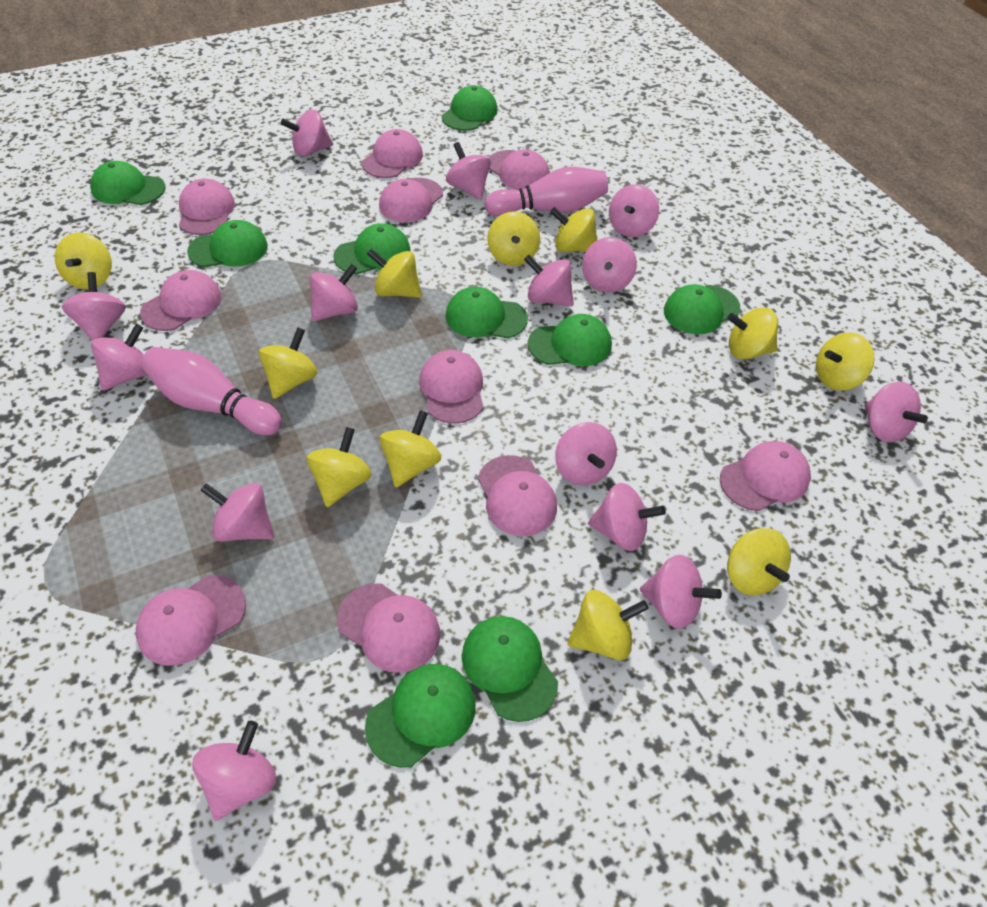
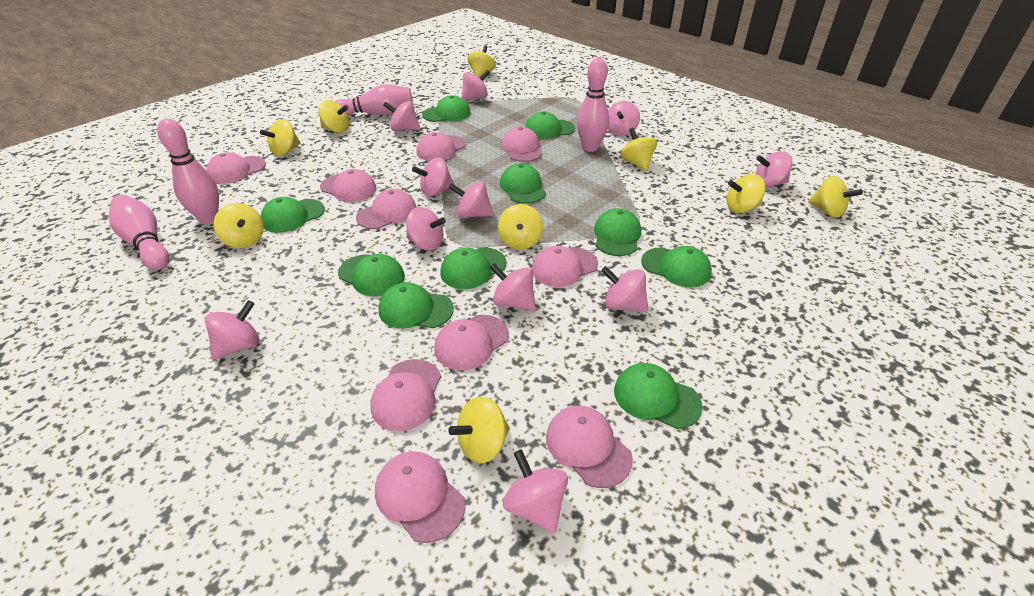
green cap: 9 -> 10
pink bowling pin: 2 -> 4
pink spinning top: 14 -> 11
yellow spinning top: 11 -> 9

